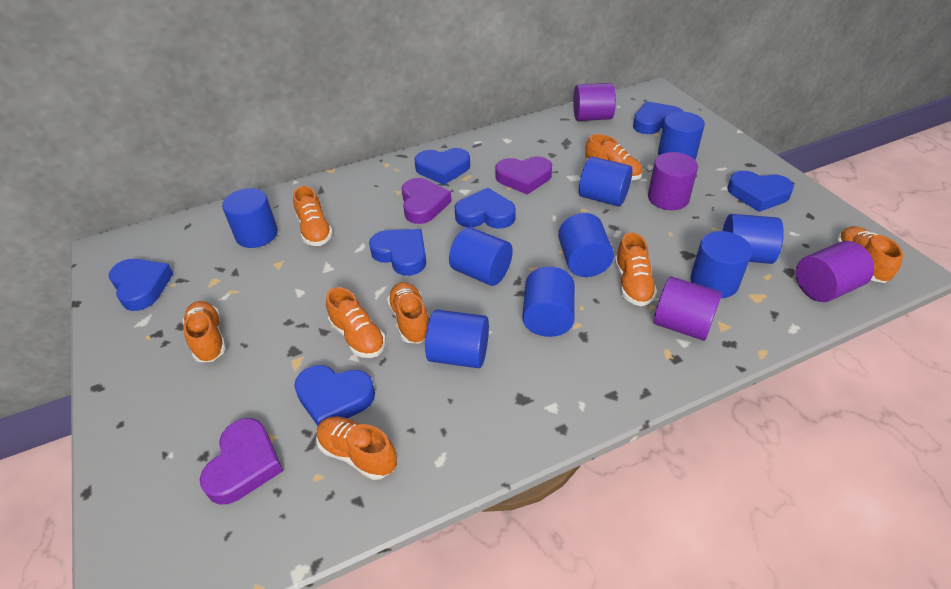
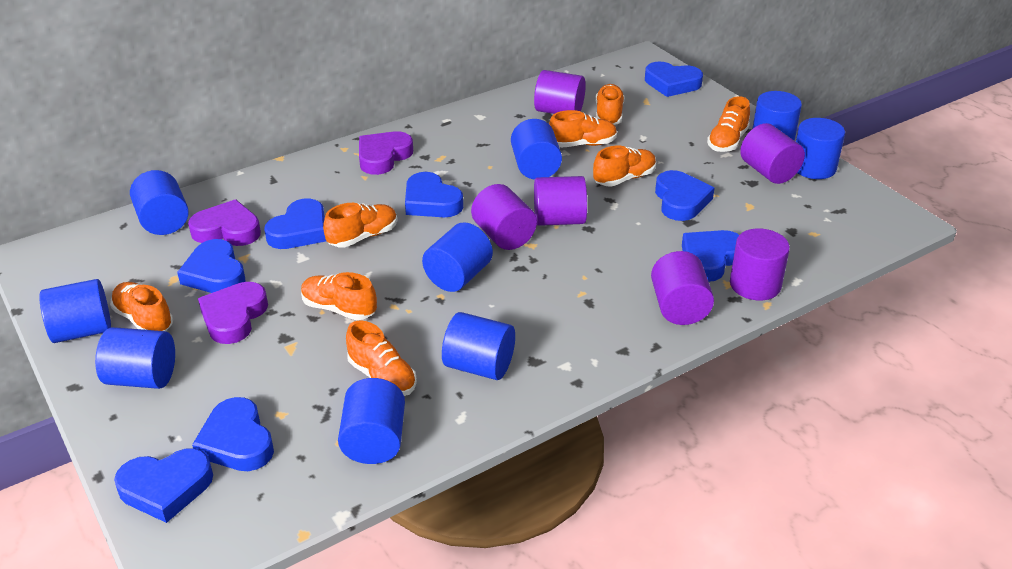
blue heart: 7 -> 8
purple cylinder: 4 -> 6

